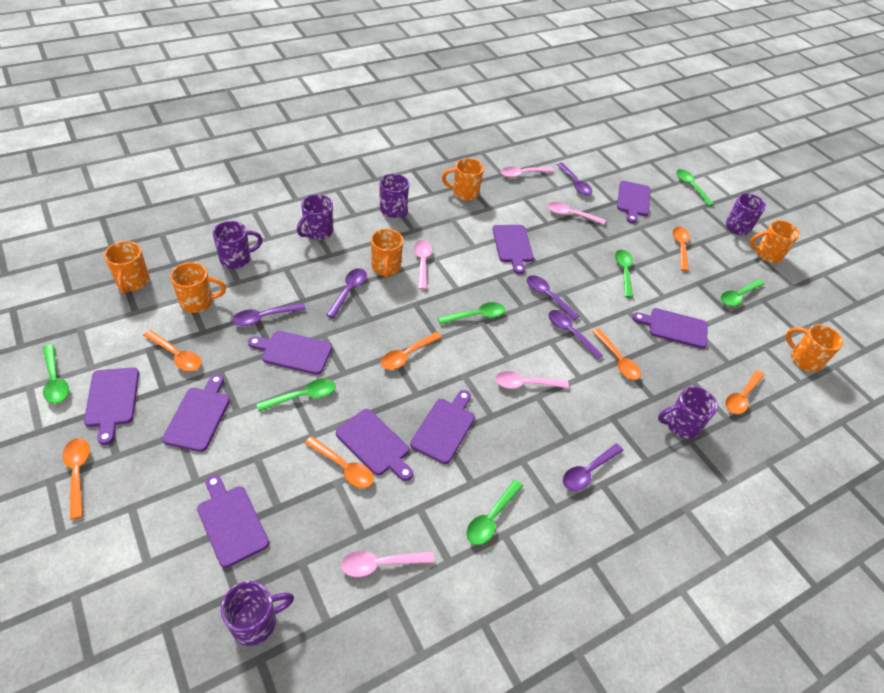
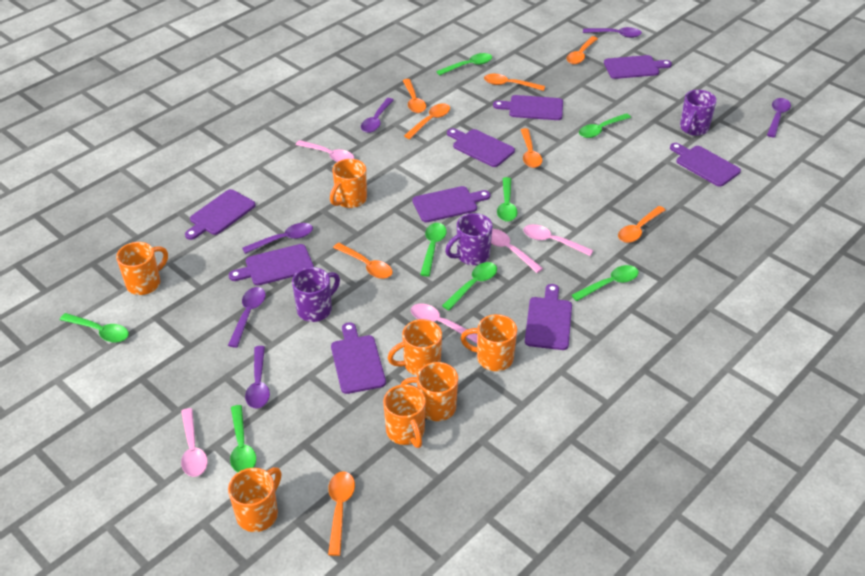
green spoon: 7 -> 8
orange mug: 6 -> 7
orange spoon: 7 -> 8
purple mug: 6 -> 3

